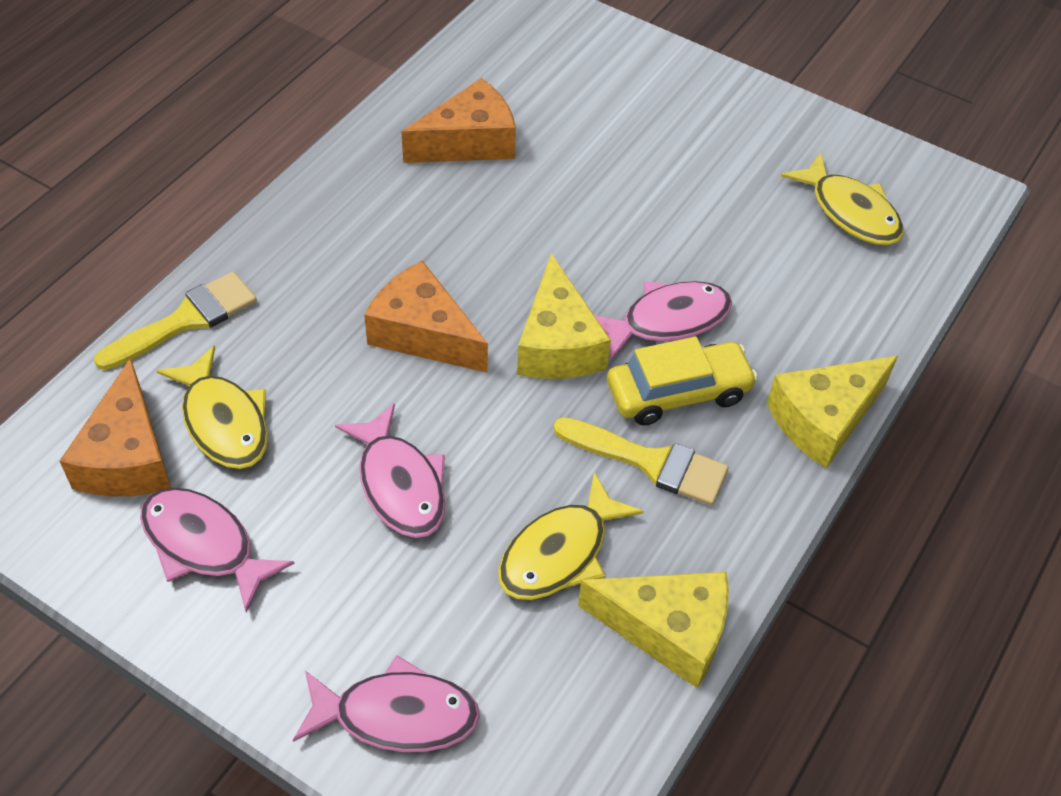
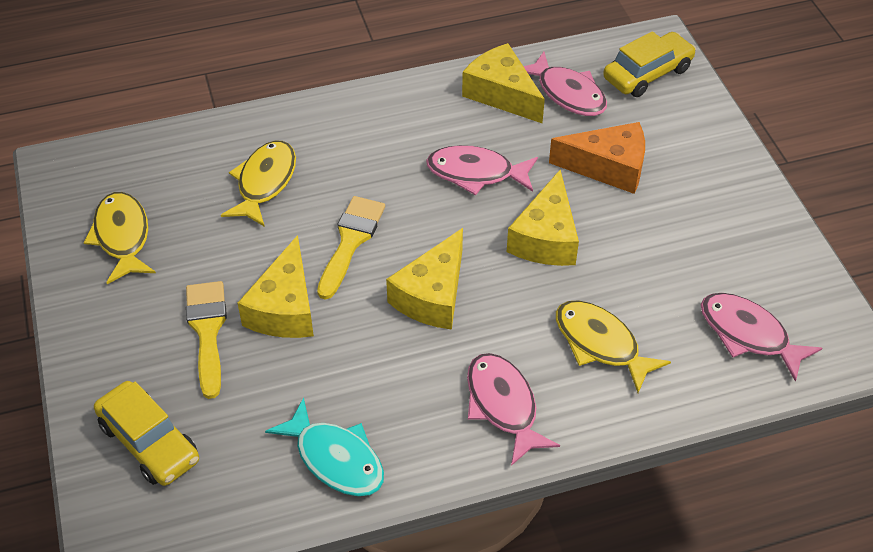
orange cheese: 3 -> 1
turquoise fish: 0 -> 1
yellow car: 1 -> 2
yellow cheese: 3 -> 4

